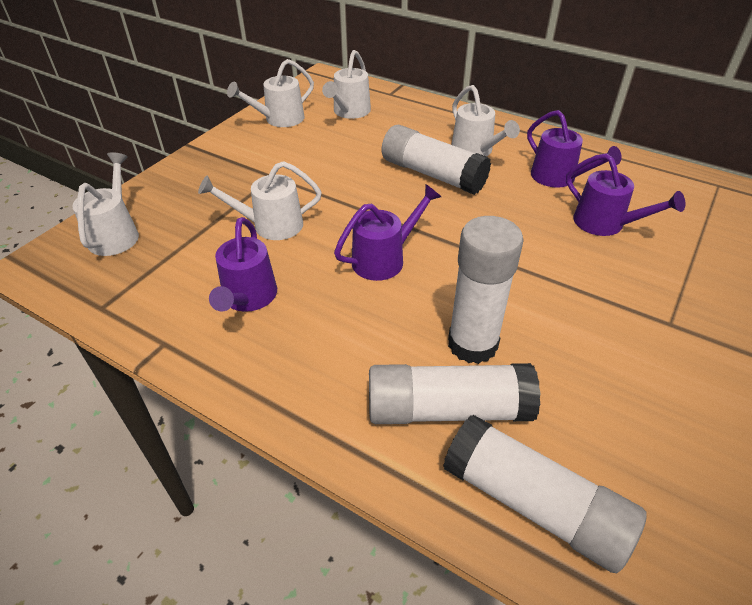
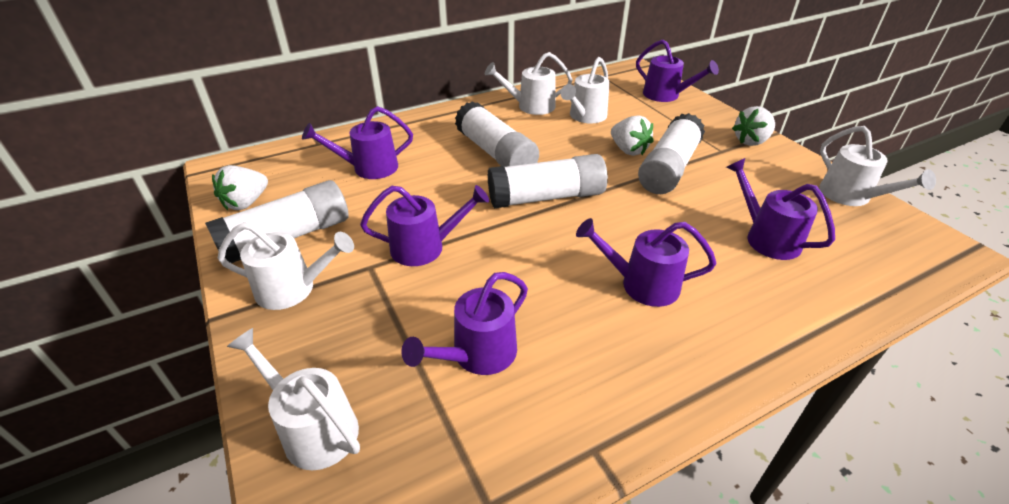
purple watering can: 4 -> 6
white strawberry: 0 -> 3

